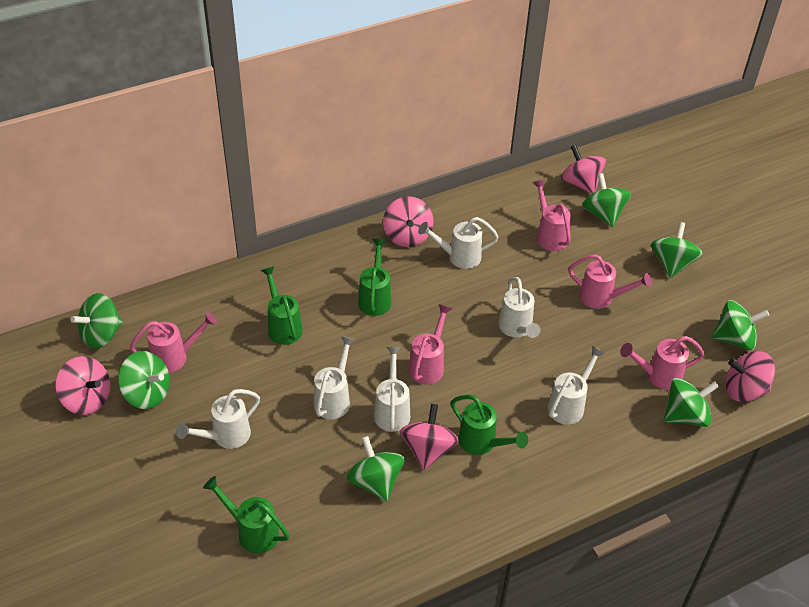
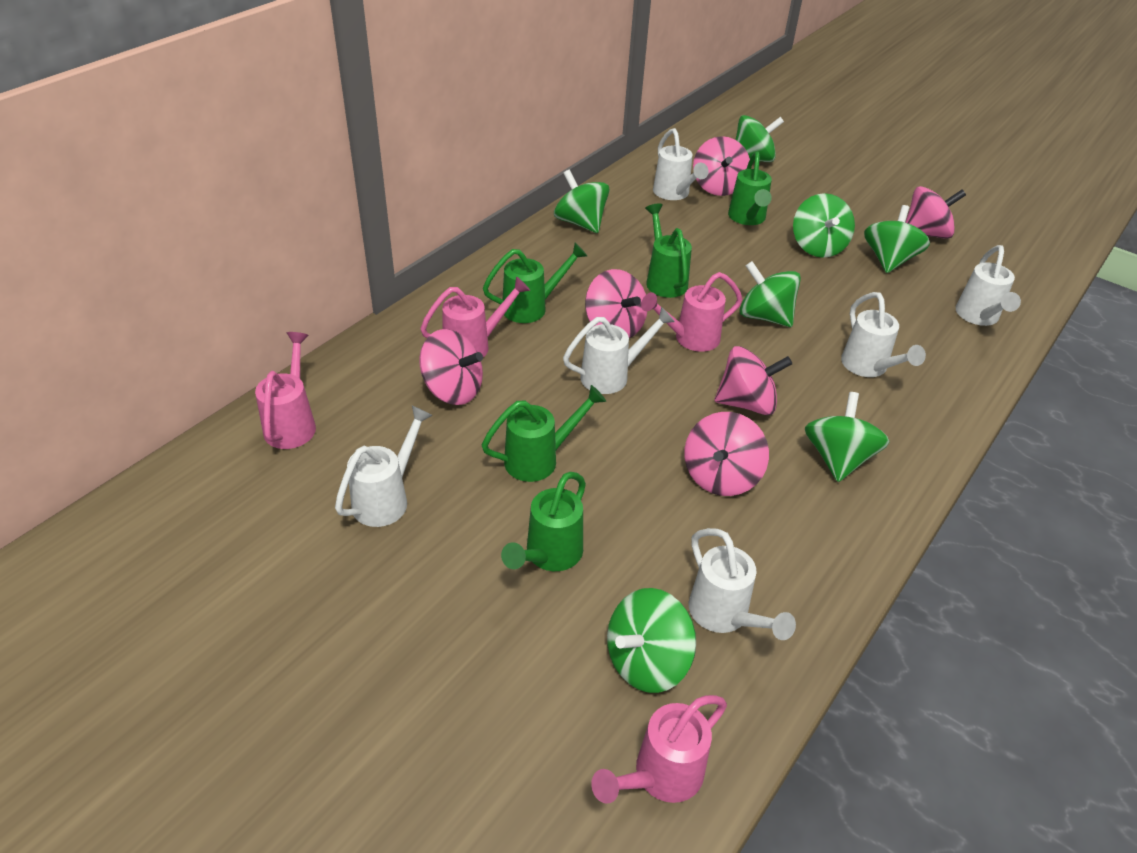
green watering can: 4 -> 5
pink spinning top: 5 -> 6
pink watering can: 5 -> 4

